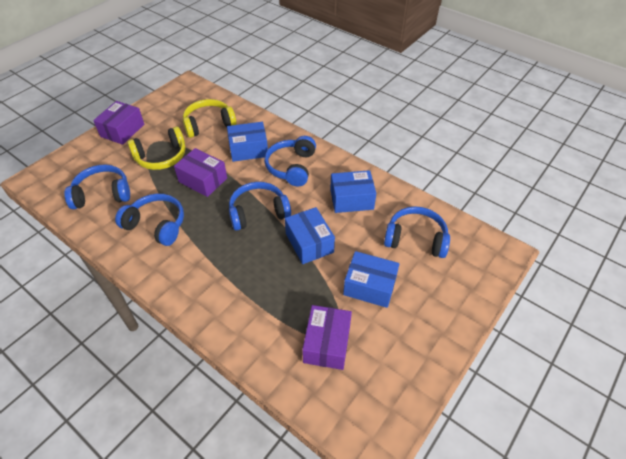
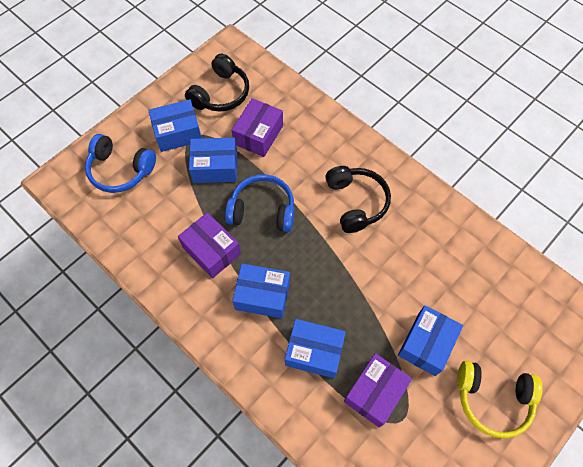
black headphones: 0 -> 2
blue box: 4 -> 5
blue headphones: 5 -> 2
yellow headphones: 2 -> 1

